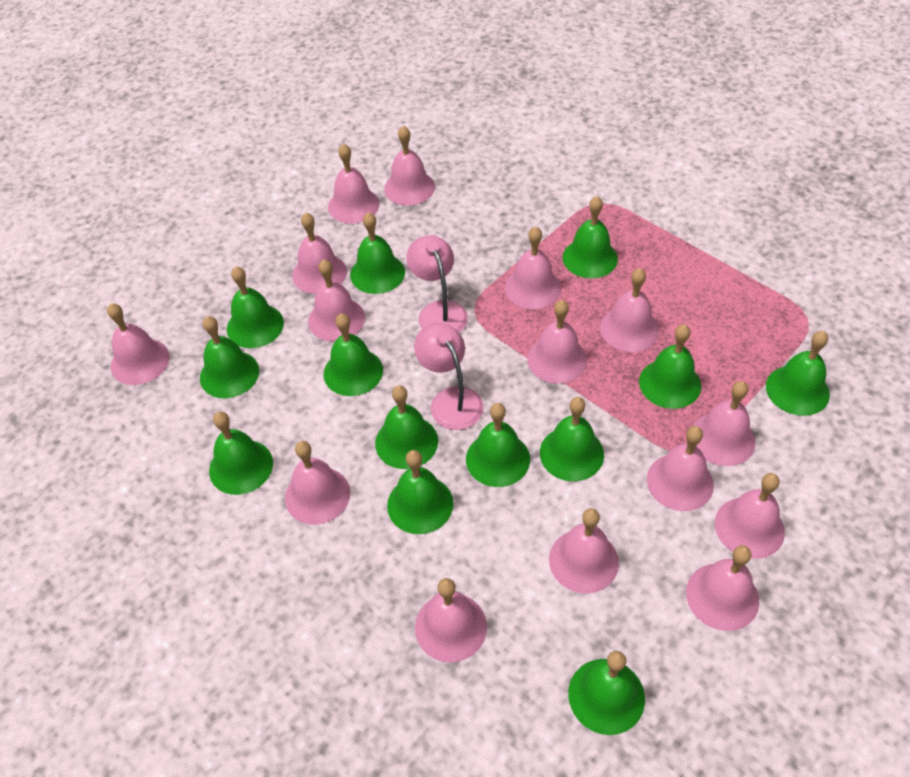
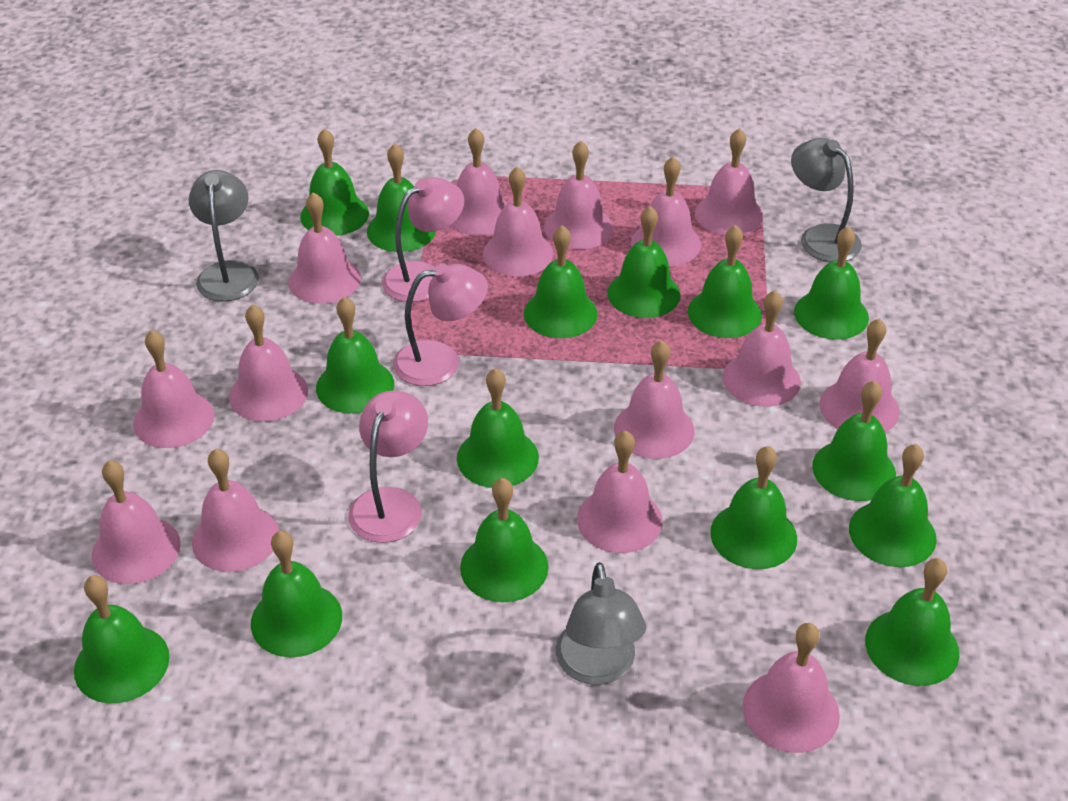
green bell: 13 -> 15
grey lamp: 0 -> 3
pink lamp: 2 -> 3

